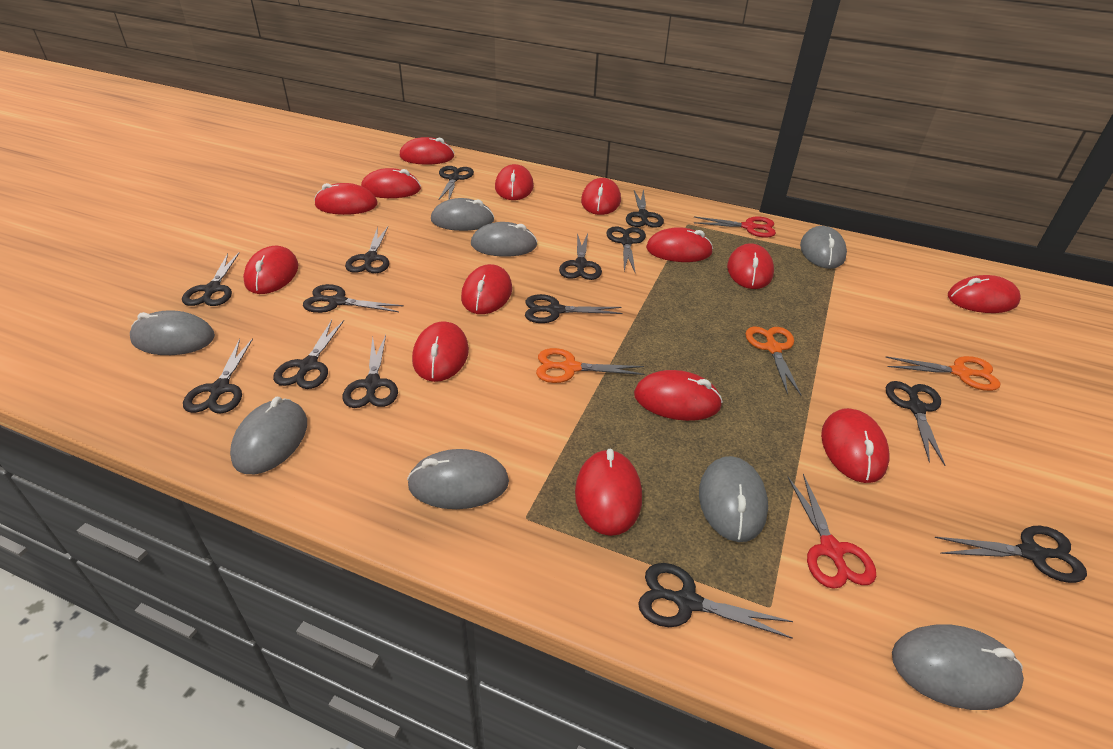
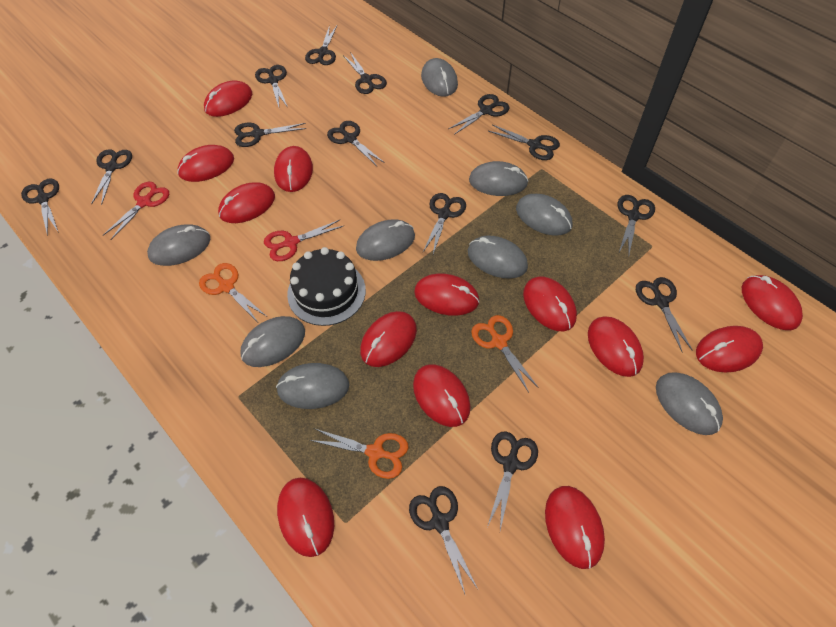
black cake: 0 -> 1
grey mouse: 8 -> 9
red mouse: 14 -> 13

